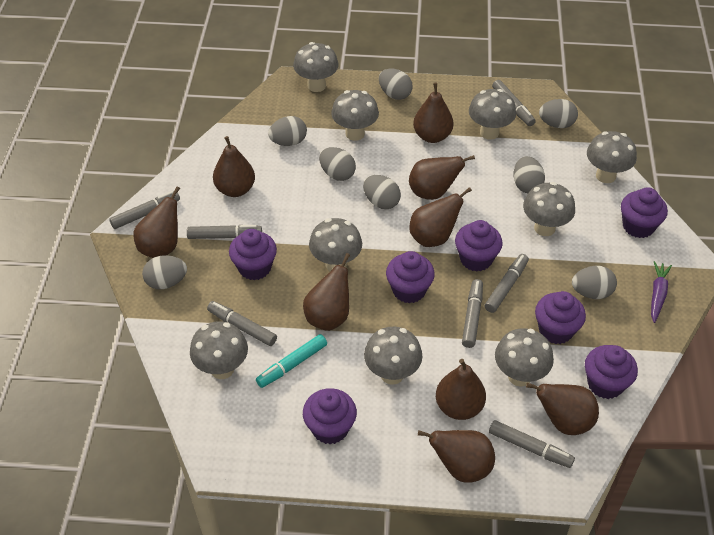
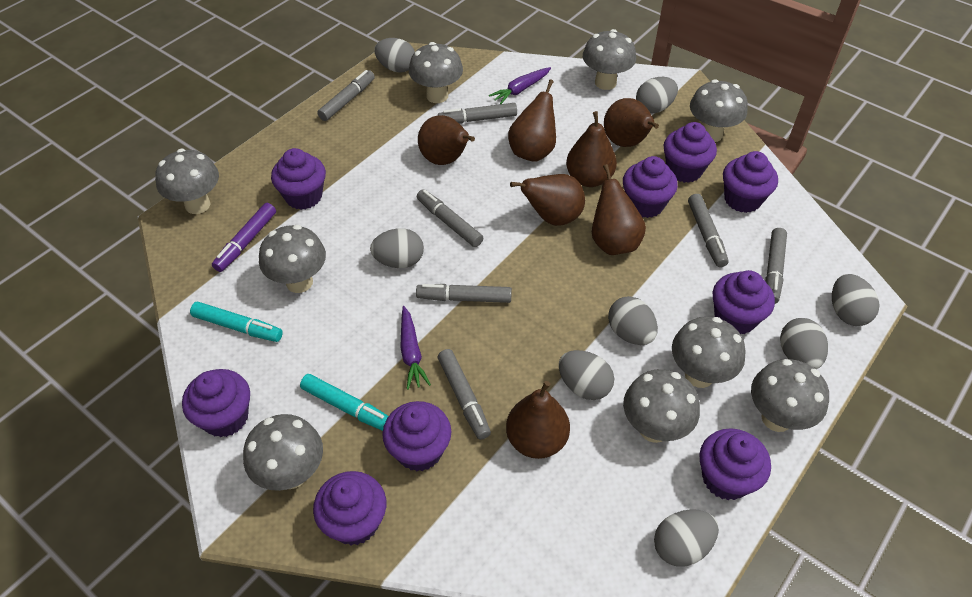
brown pear: 9 -> 7
purple carrot: 1 -> 2
purple cupcake: 7 -> 9
purple marker: 0 -> 1
turquoise marker: 1 -> 2

